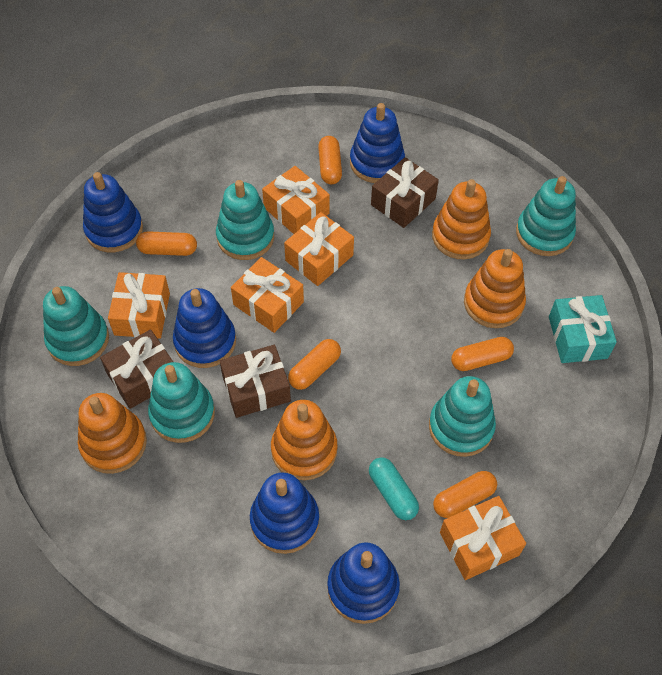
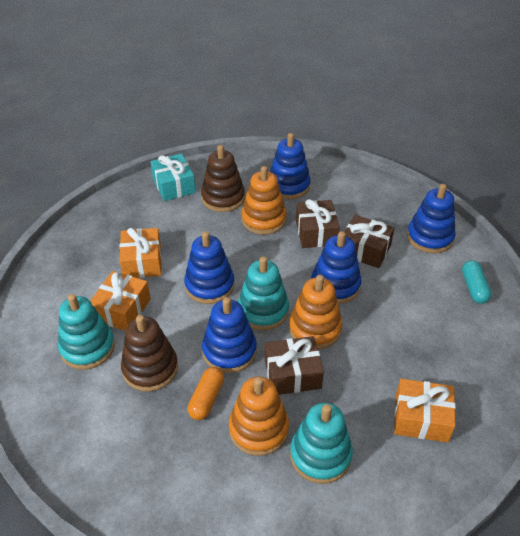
brown stacking toy: 0 -> 2
orange capsule: 5 -> 1
orange gift: 5 -> 3
orange stacking toy: 4 -> 3
turquoise stacking toy: 5 -> 3

